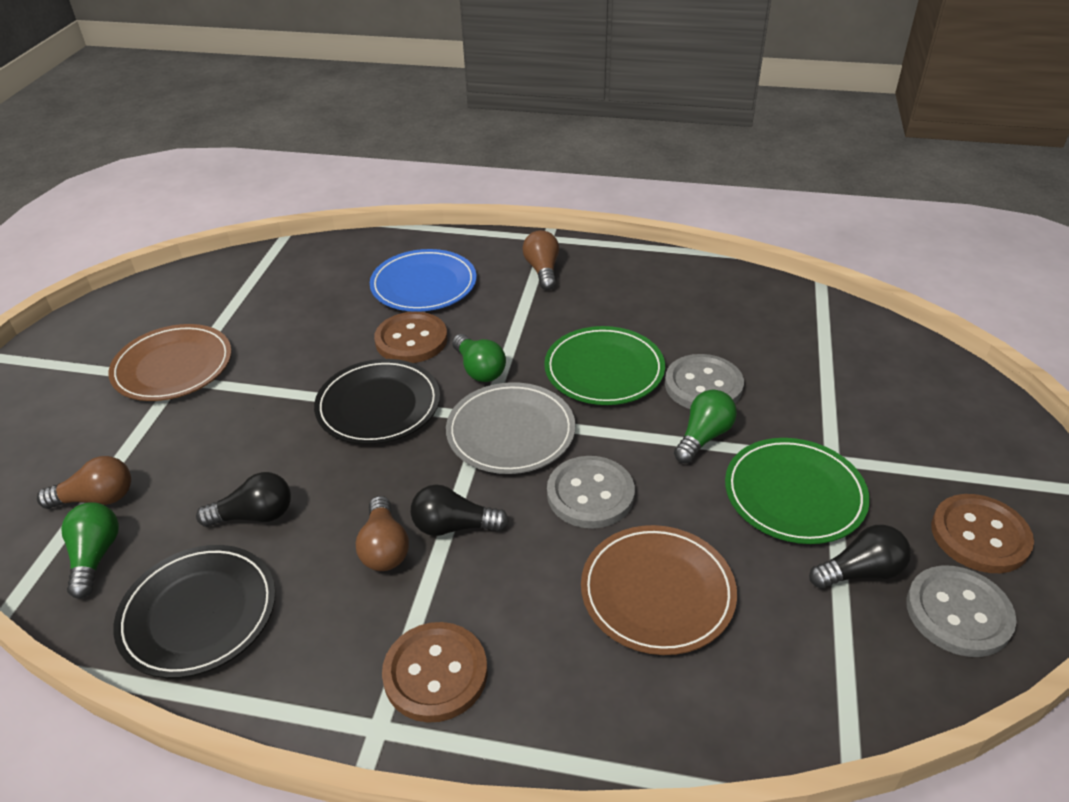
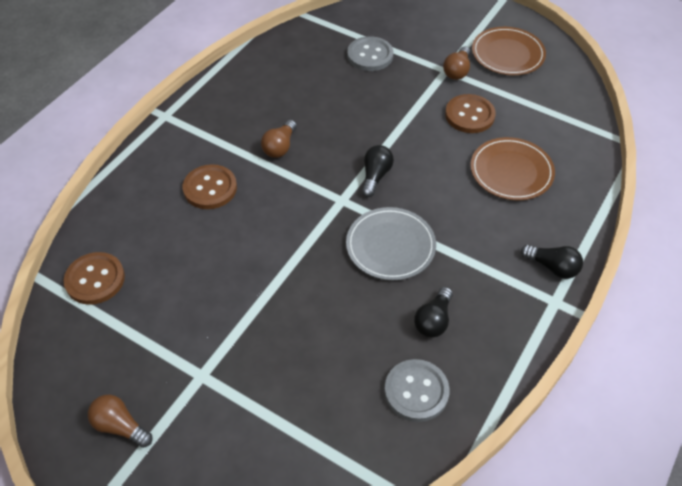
black plate: 2 -> 0
blue plate: 1 -> 0
green light bulb: 3 -> 0
green plate: 2 -> 0
grey button: 3 -> 2

